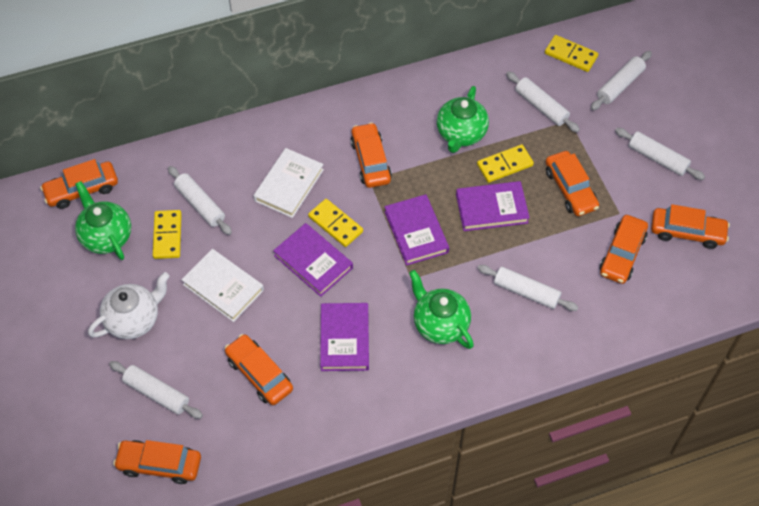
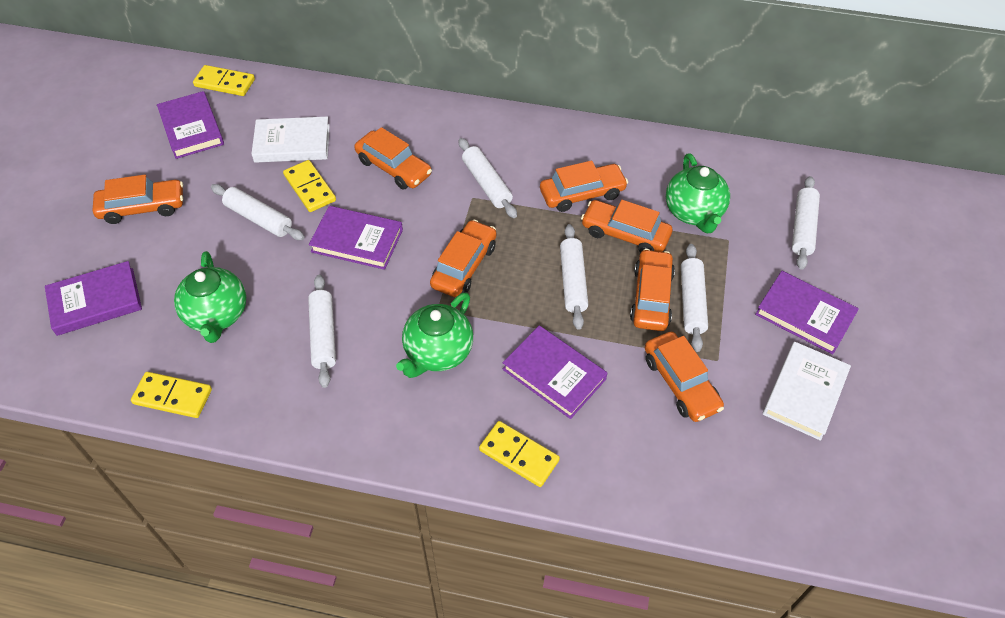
purple book: 4 -> 5
white teapot: 1 -> 0

